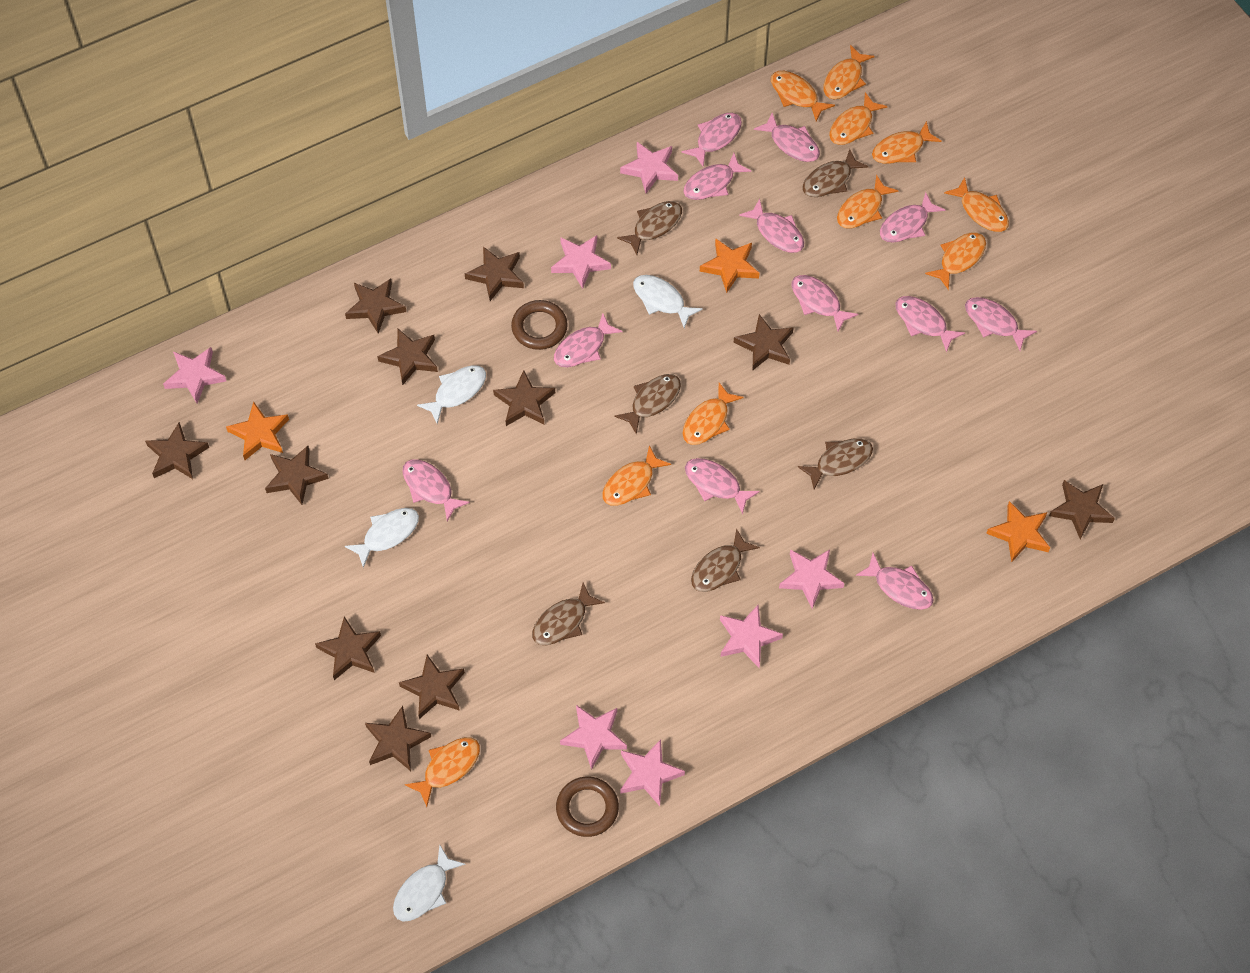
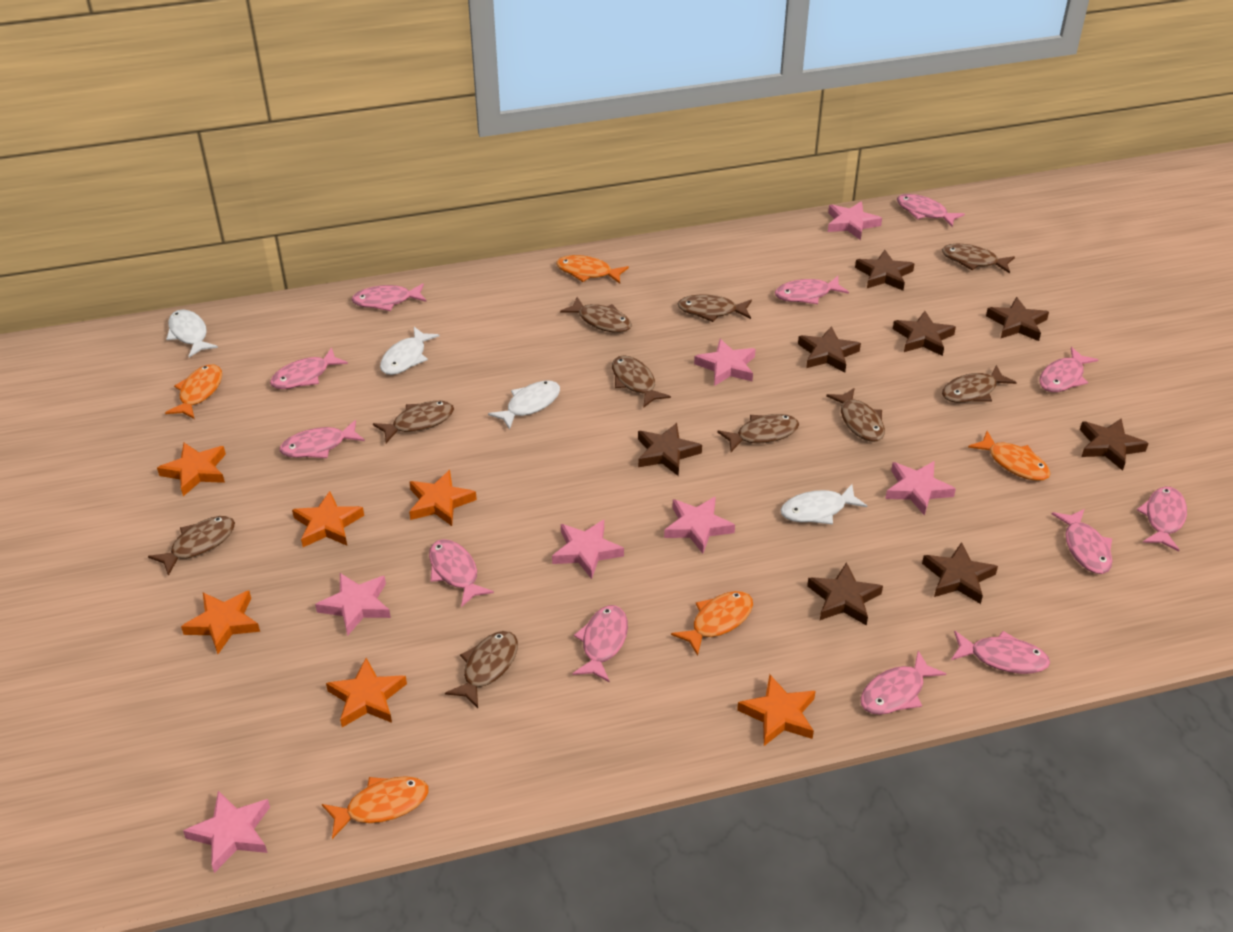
brown fish: 6 -> 10
brown ring: 2 -> 0
brown star: 11 -> 8
orange fish: 10 -> 5
orange star: 3 -> 6

